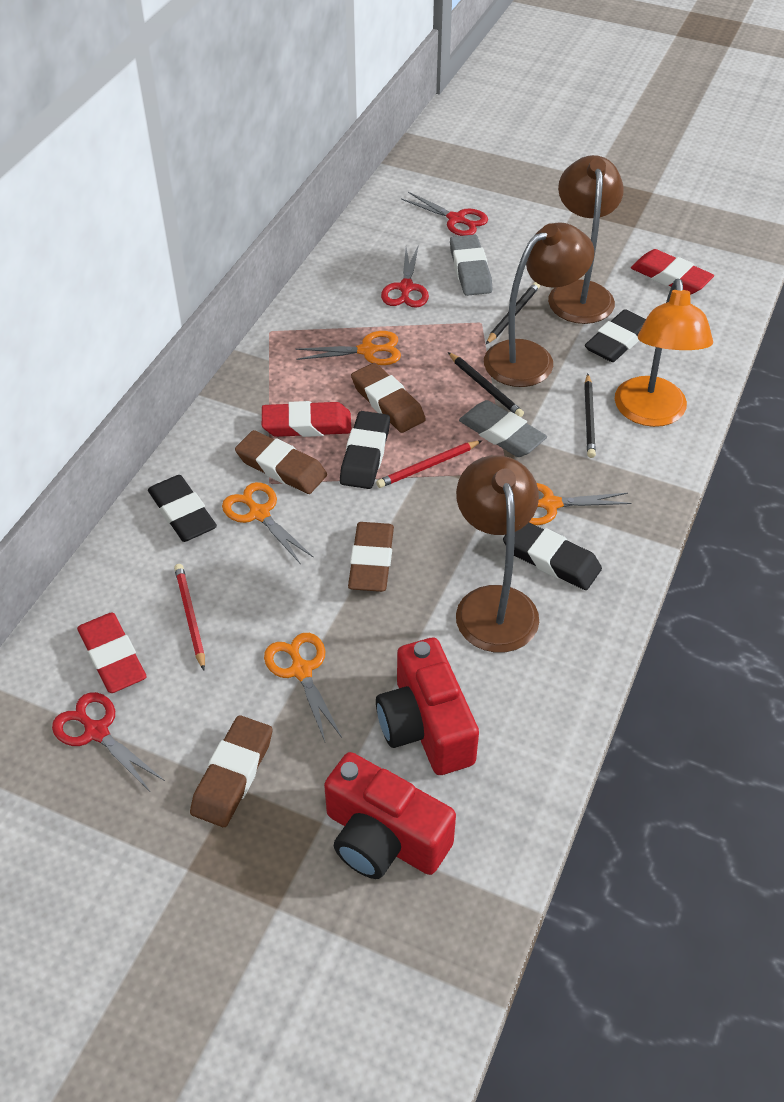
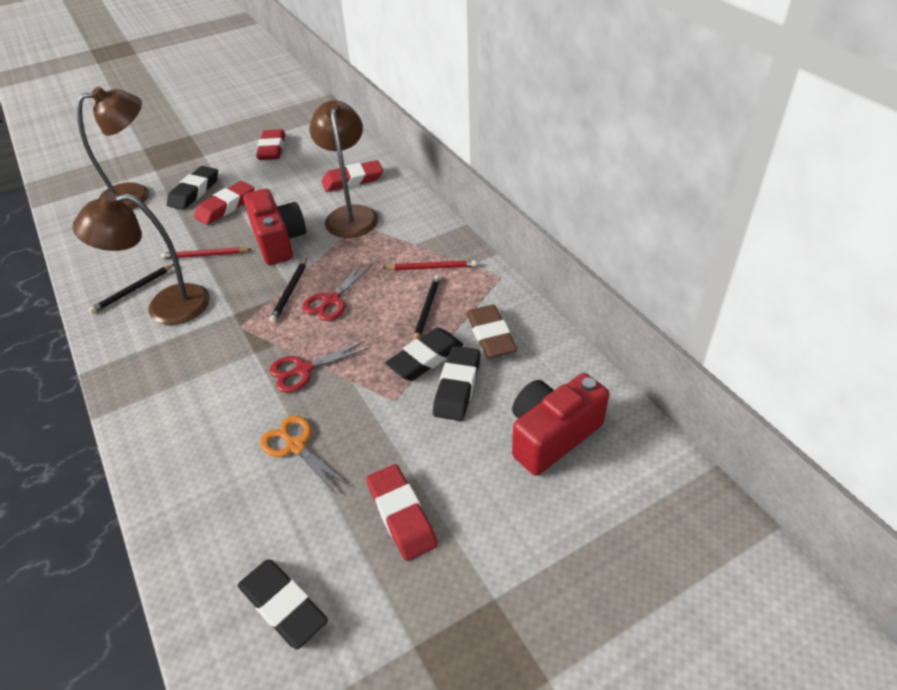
brown eraser: 4 -> 1
grey eraser: 2 -> 0
orange lamp: 1 -> 0
orange scissors: 4 -> 1
red eraser: 3 -> 4
red scissors: 3 -> 2

